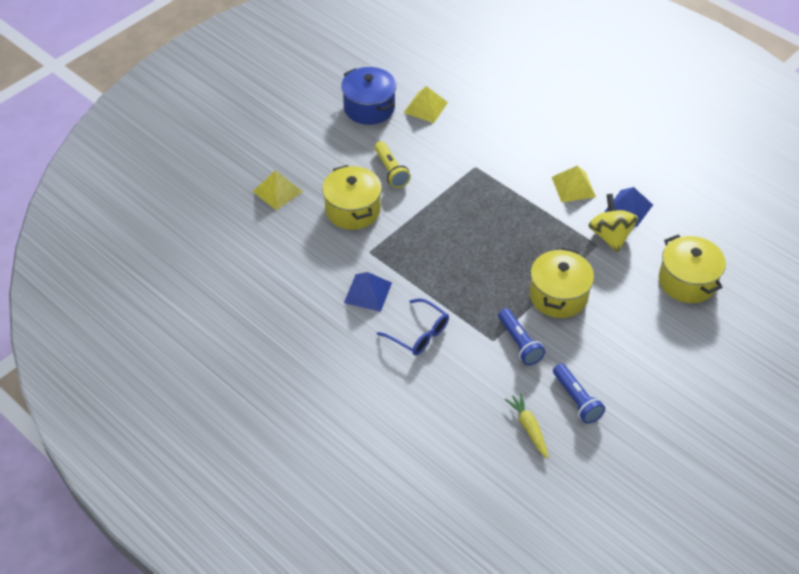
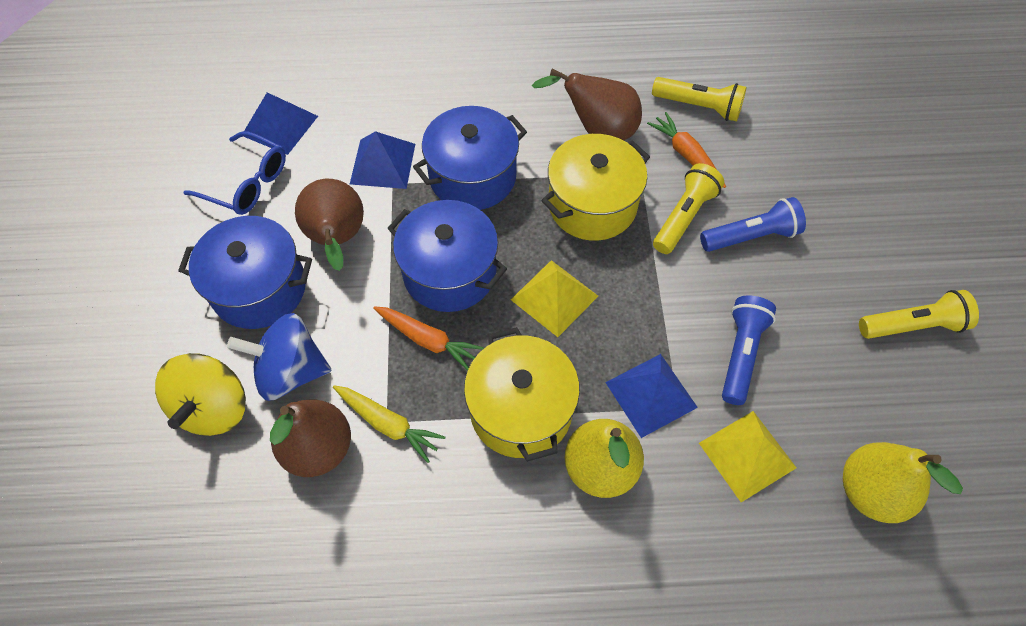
blue pot: 1 -> 3
blue pyramid: 2 -> 3
blue spinning top: 0 -> 1
brown pear: 0 -> 3
orange carrot: 0 -> 2
yellow flashlight: 1 -> 3
yellow pear: 0 -> 2
yellow pot: 3 -> 2
yellow pyramid: 3 -> 2

